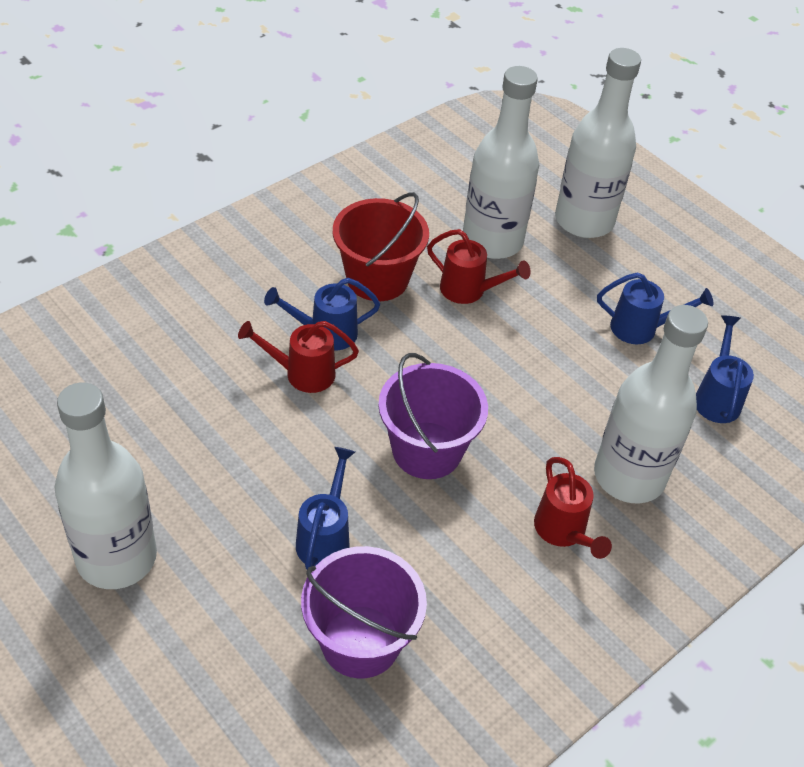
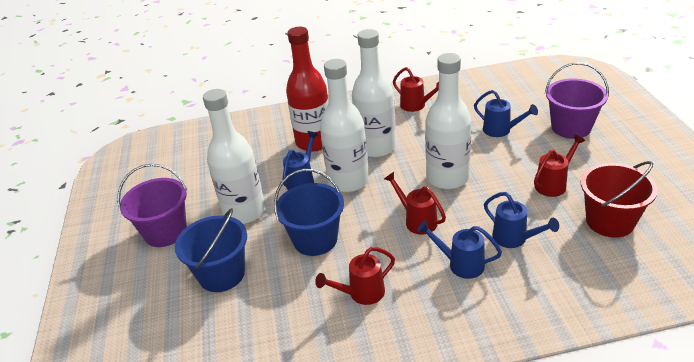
blue bucket: 0 -> 2
red bottle: 0 -> 1
red watering can: 3 -> 4

